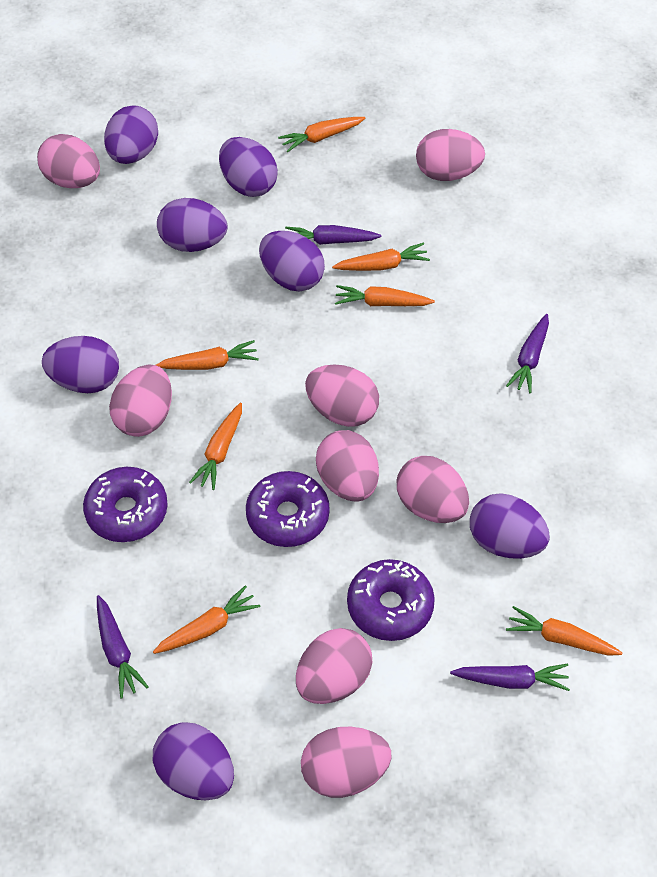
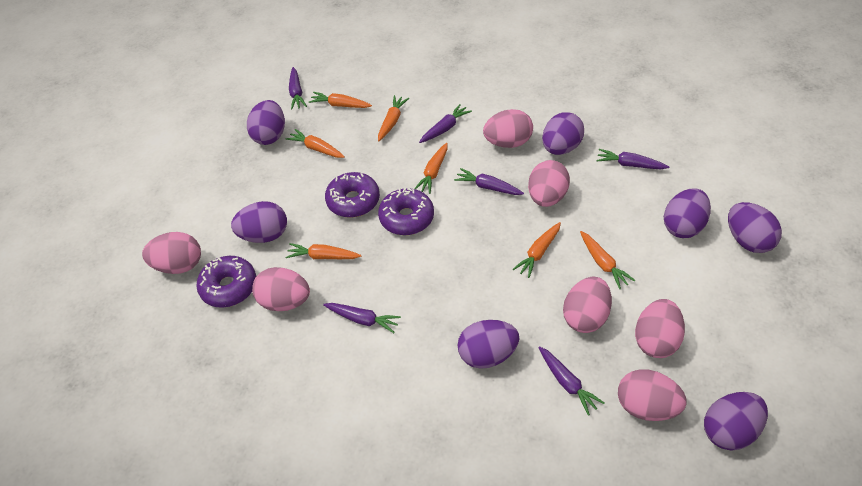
pink egg: 8 -> 7
purple carrot: 4 -> 6

